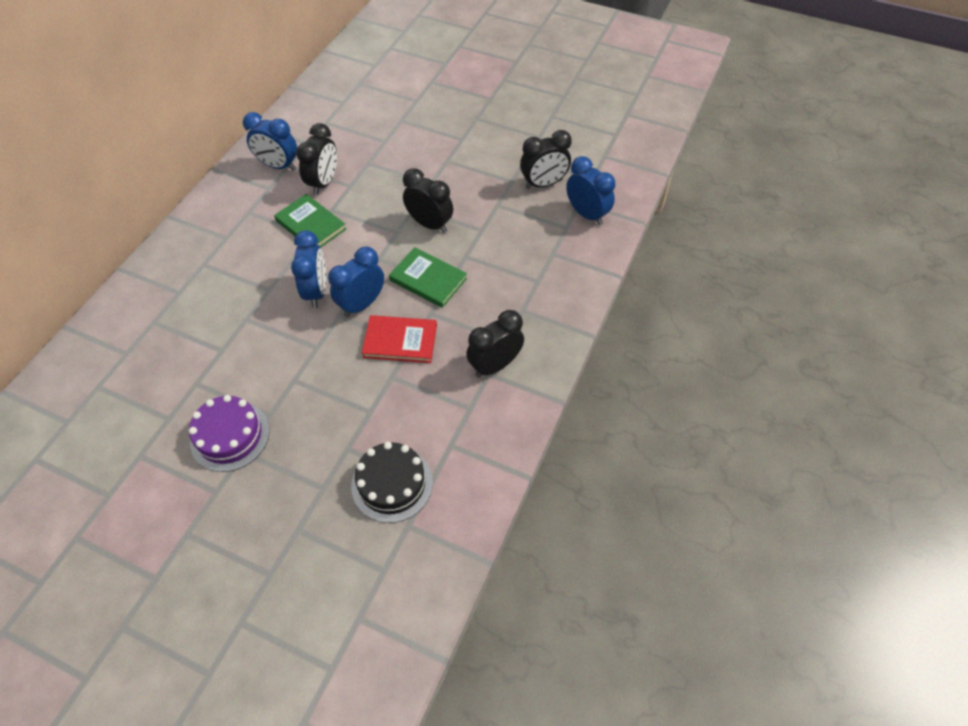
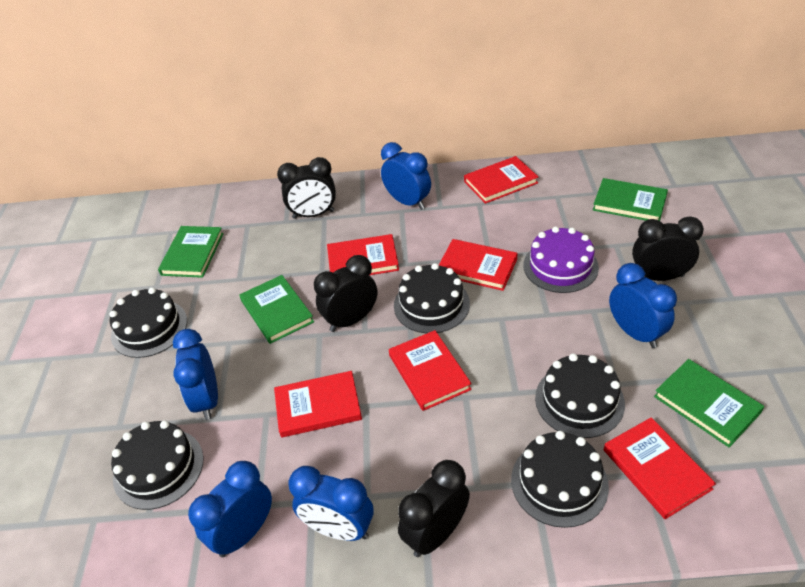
black cake: 1 -> 5
blue clock: 4 -> 5
green book: 2 -> 4
red book: 1 -> 6

